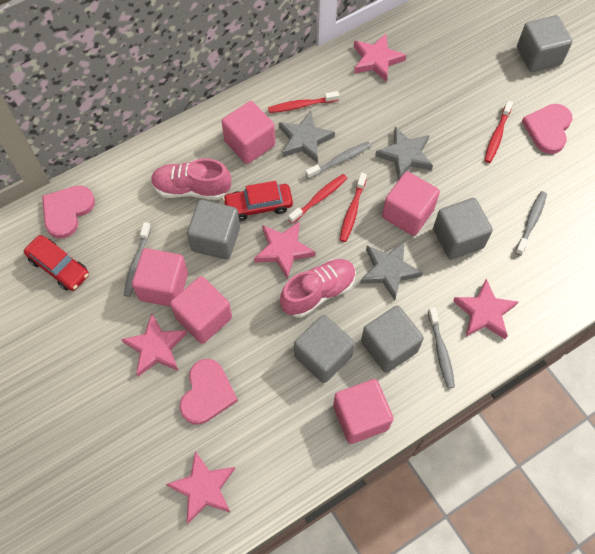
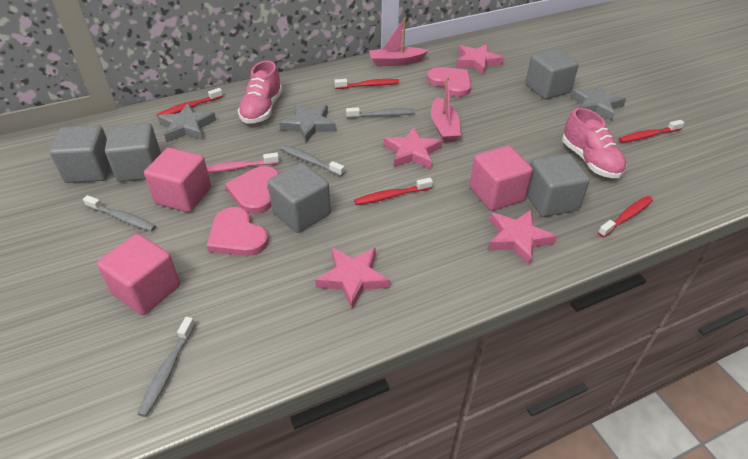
pink boat: 0 -> 2
pink cube: 5 -> 3
pink star: 5 -> 4
pink toothbrush: 0 -> 1
red car: 2 -> 0
red toothbrush: 4 -> 5

